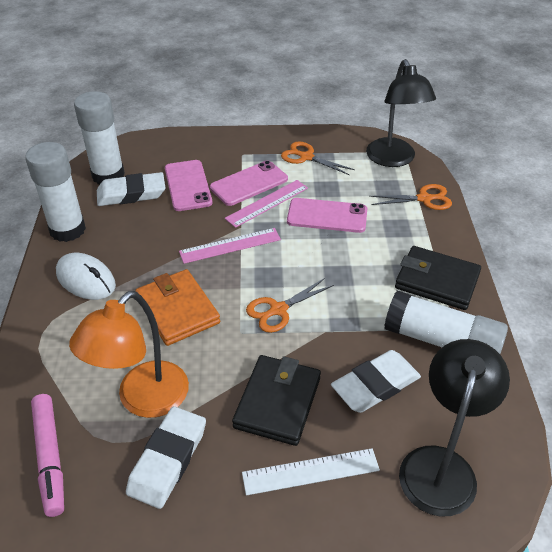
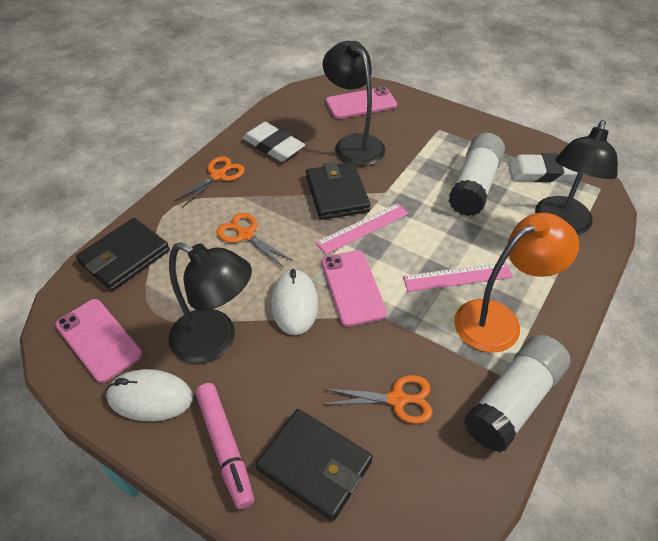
black lamp: 2 -> 3
black wallet: 2 -> 3
orange wallet: 1 -> 0
white eraser: 3 -> 2
white glue stick: 3 -> 2
white mouse: 1 -> 2
white ruler: 1 -> 0

